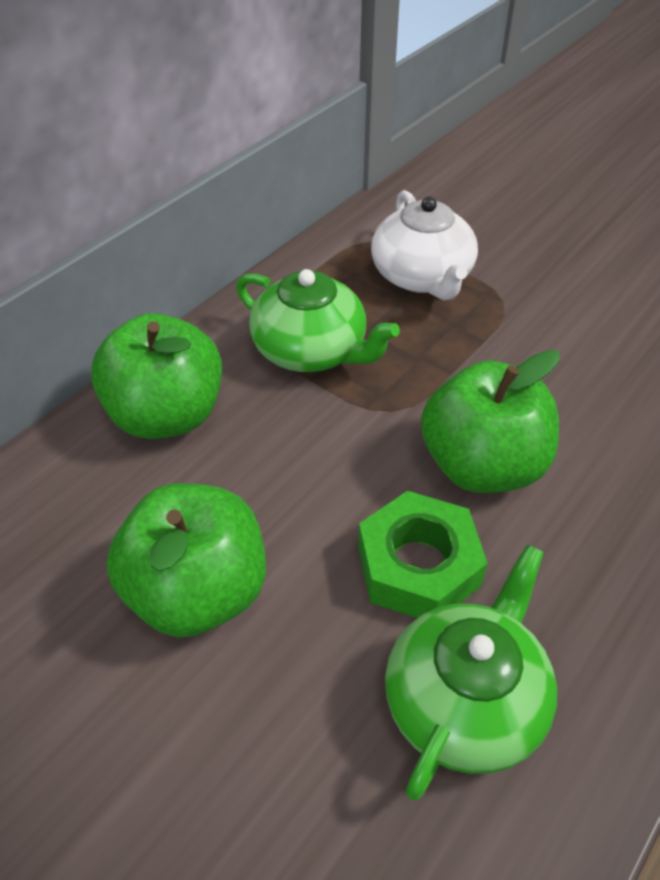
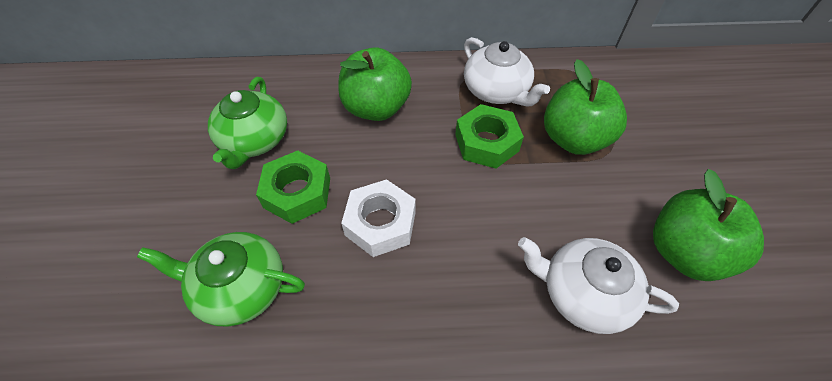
green nut: 1 -> 2
white nut: 0 -> 1
white teapot: 1 -> 2

